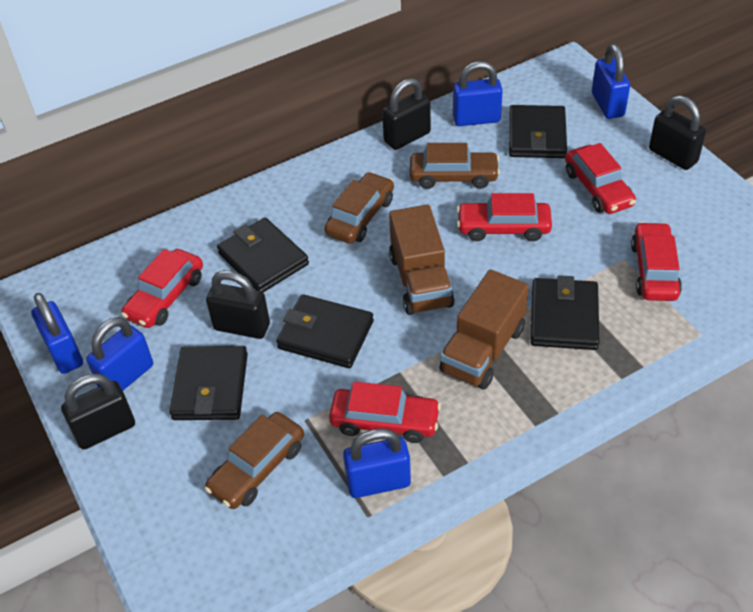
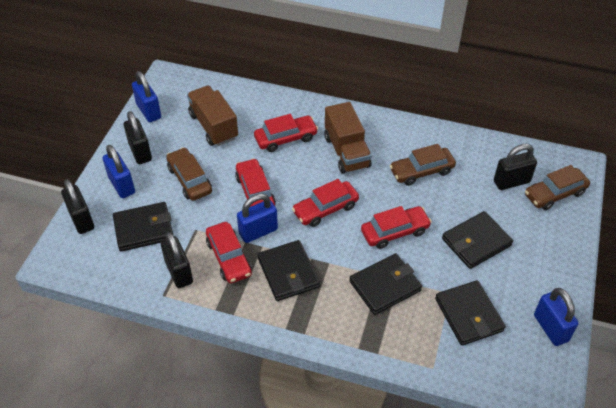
blue padlock: 5 -> 4

